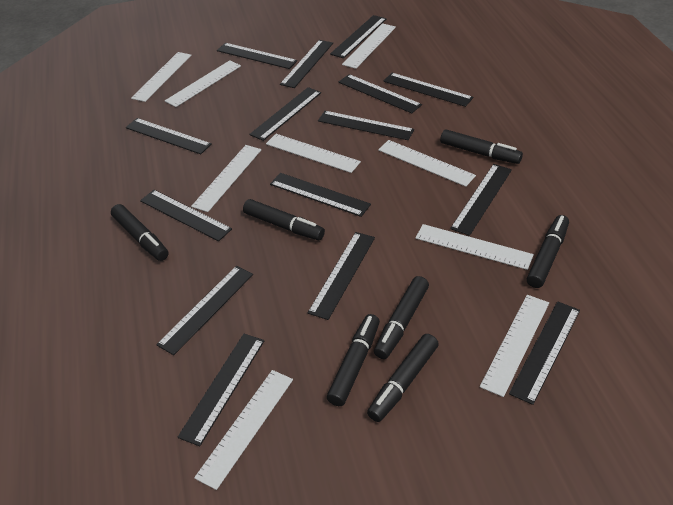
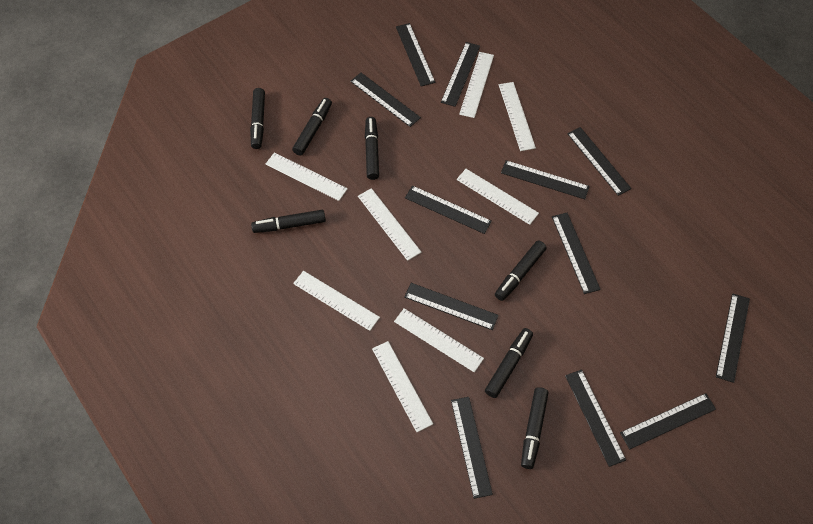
black ruler: 15 -> 12
white ruler: 9 -> 8

